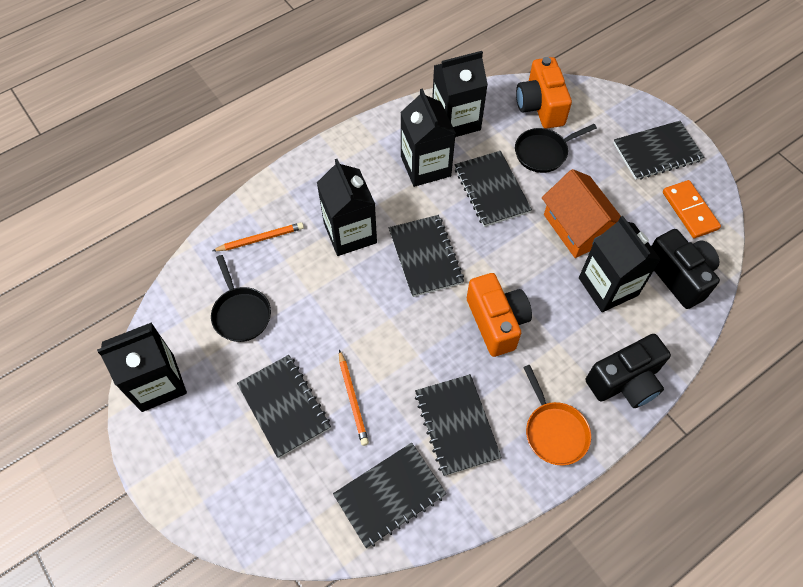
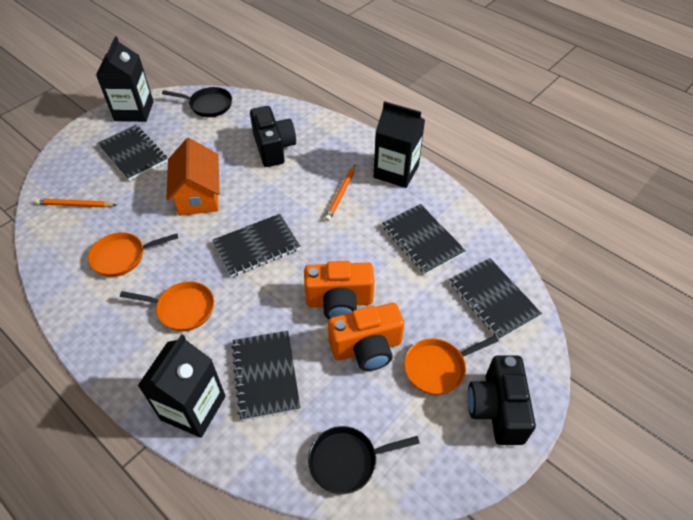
black carton: 5 -> 3
black notebook: 6 -> 5
orange domino: 1 -> 0
orange pan: 1 -> 3

